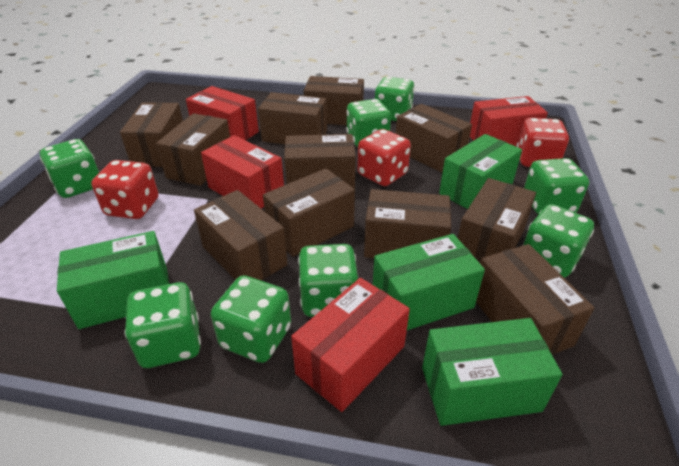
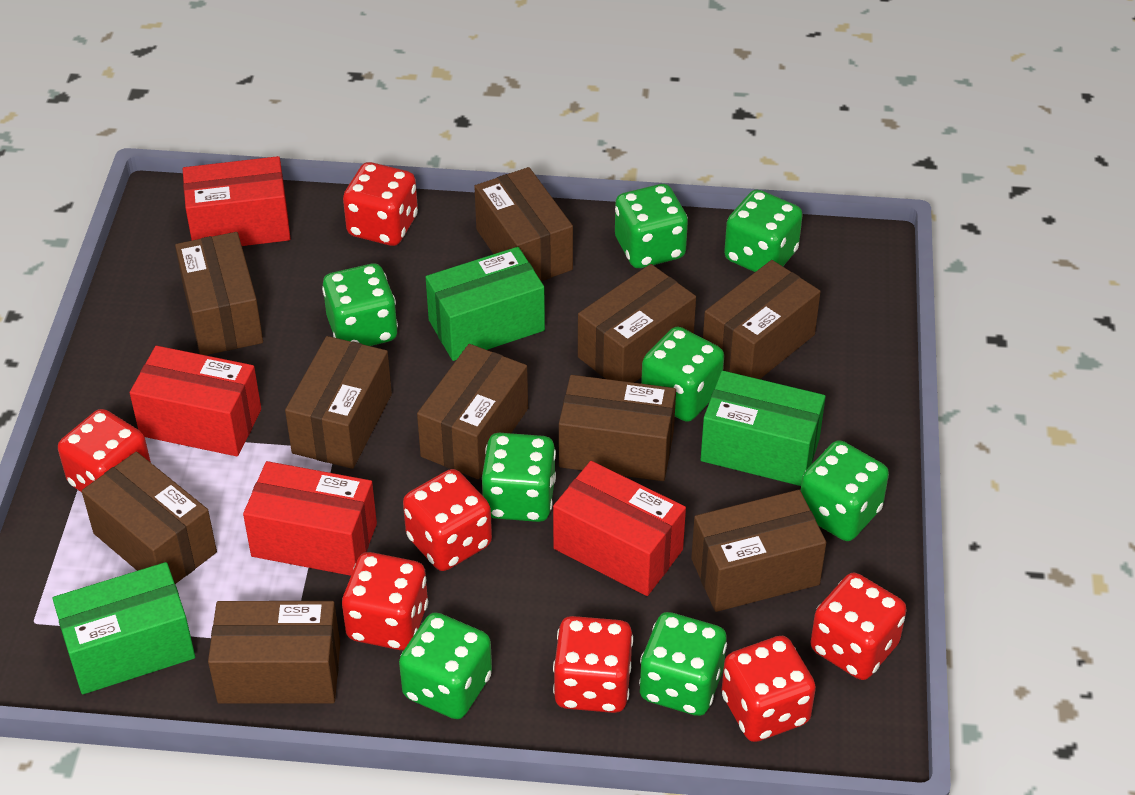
brown box: 11 -> 10
green box: 4 -> 3
red dice: 3 -> 7

